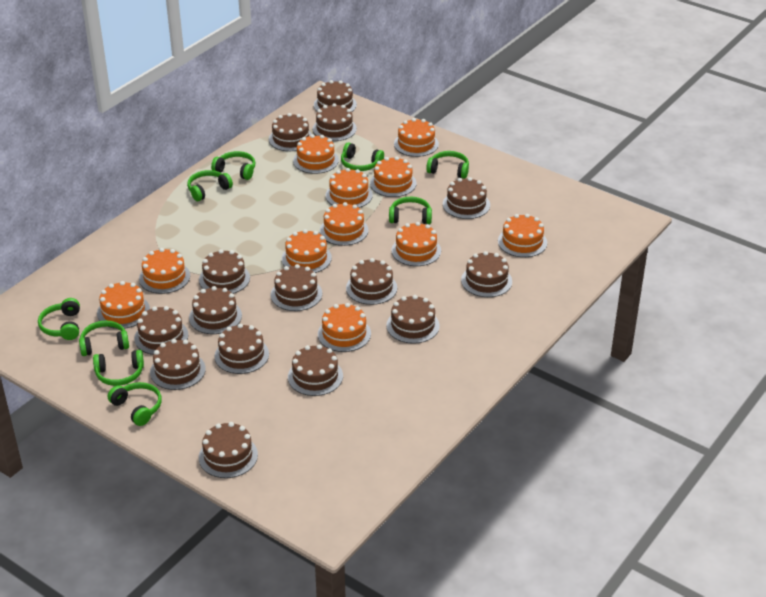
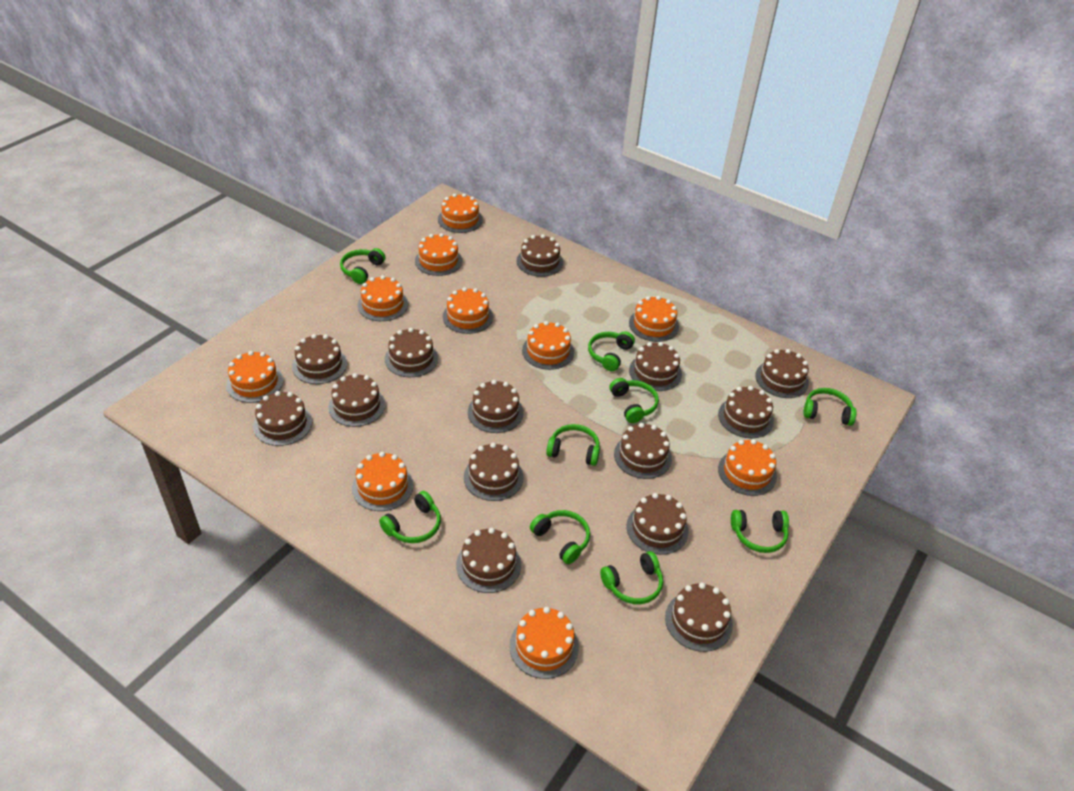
brown cake: 15 -> 14
orange cake: 11 -> 10

